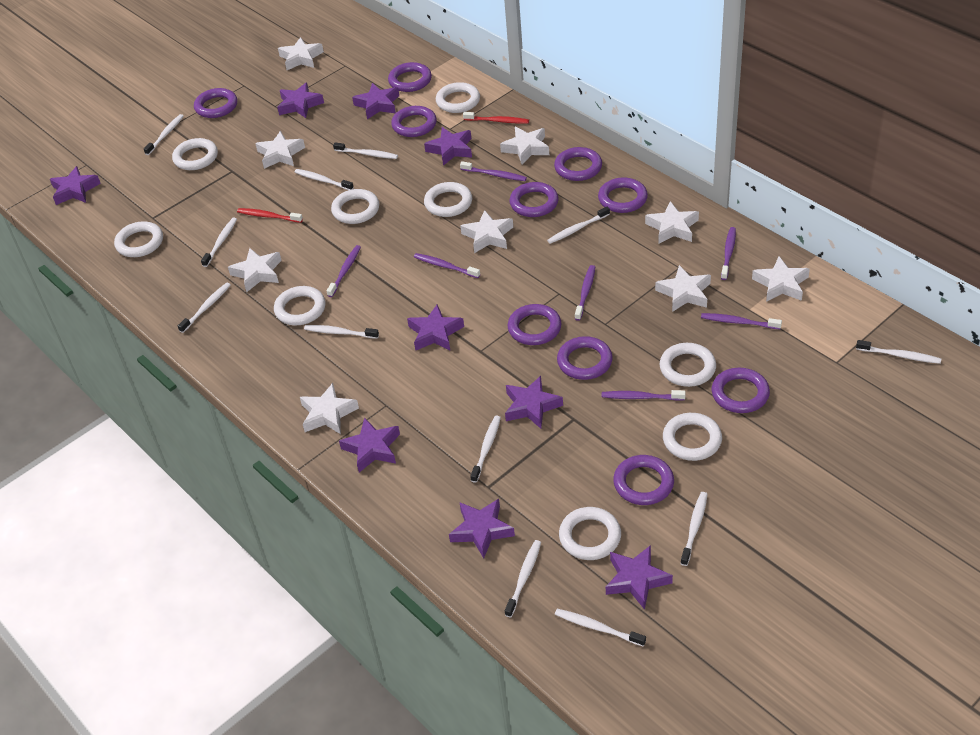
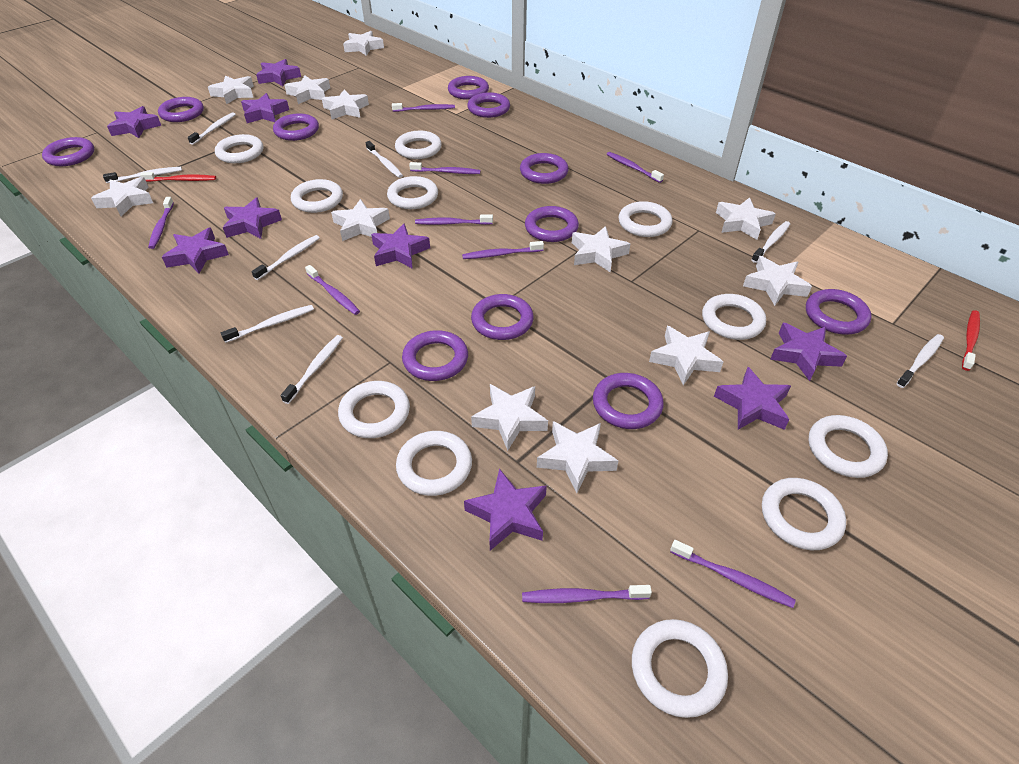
purple ring: 10 -> 11
purple toothbrush: 7 -> 9
white ring: 9 -> 11
white star: 9 -> 12
white toothbrush: 12 -> 8

